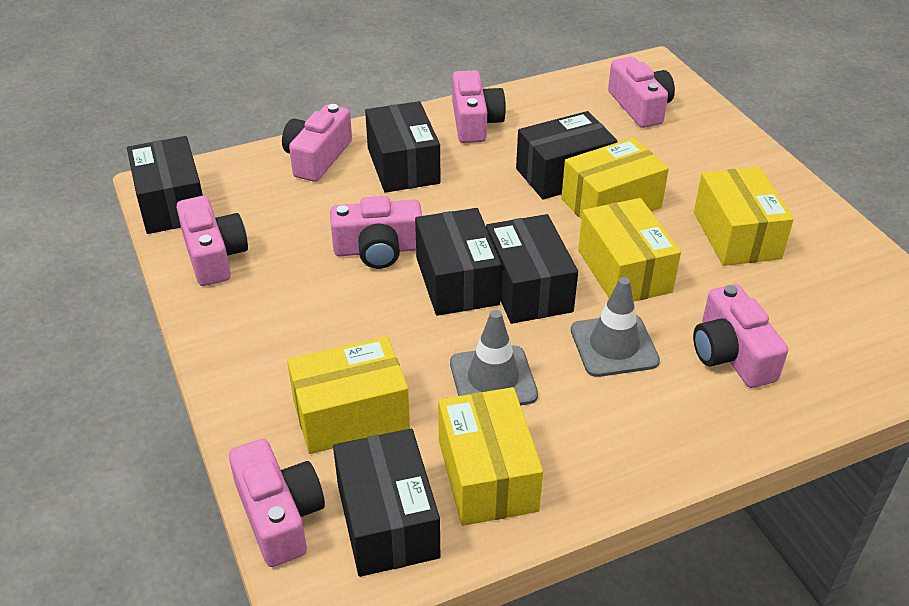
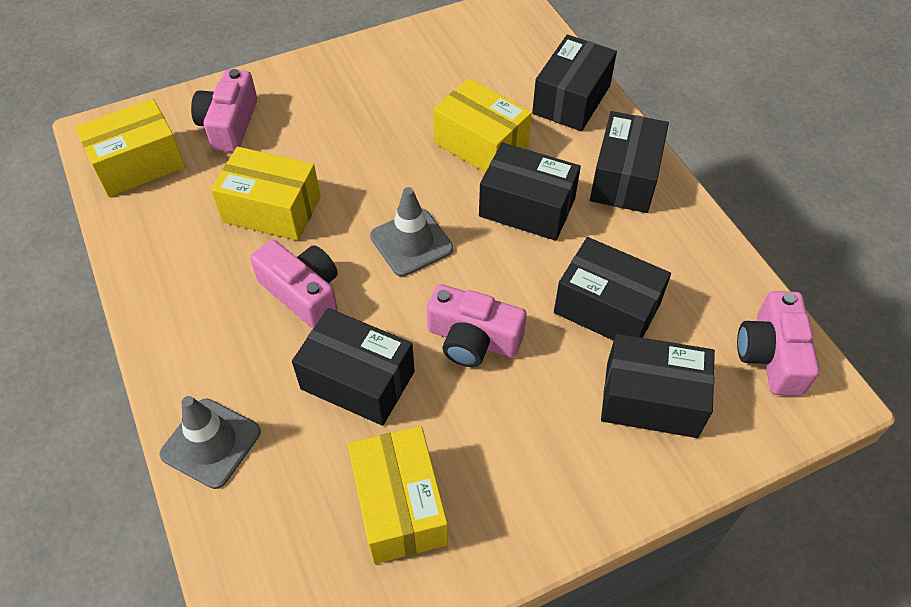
pink camera: 7 -> 4
yellow box: 5 -> 4

